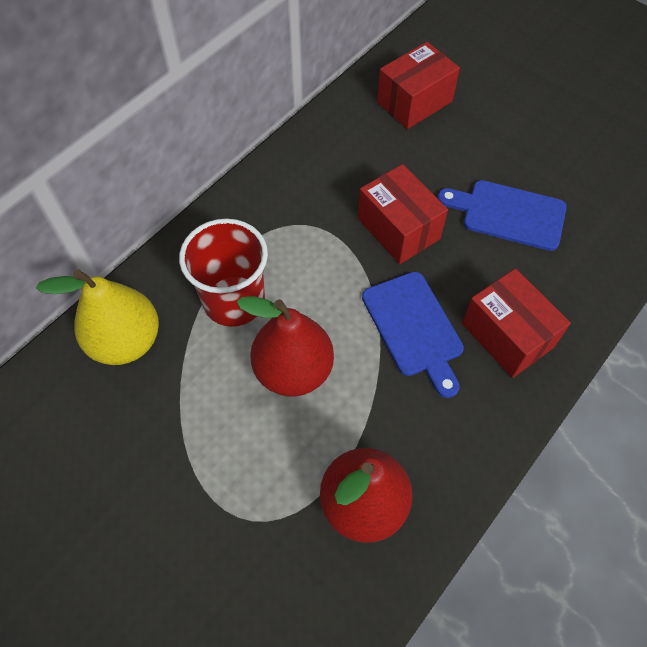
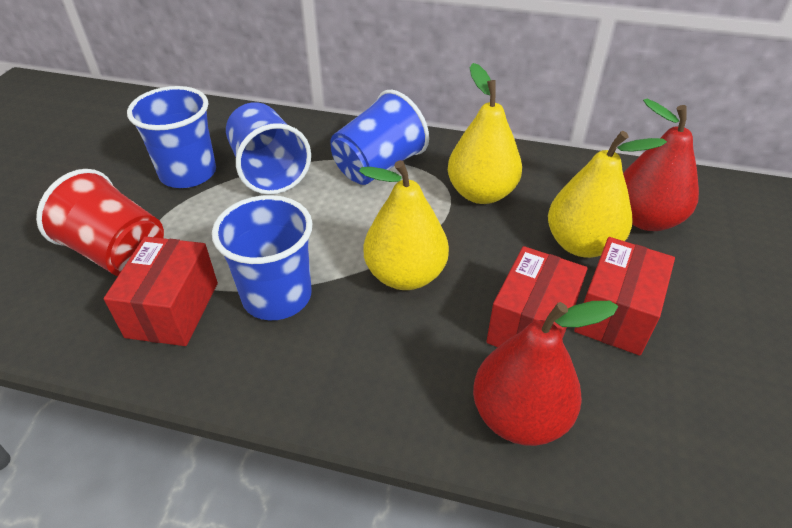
blue cup: 0 -> 4
blue cutting board: 2 -> 0
yellow pear: 1 -> 3

